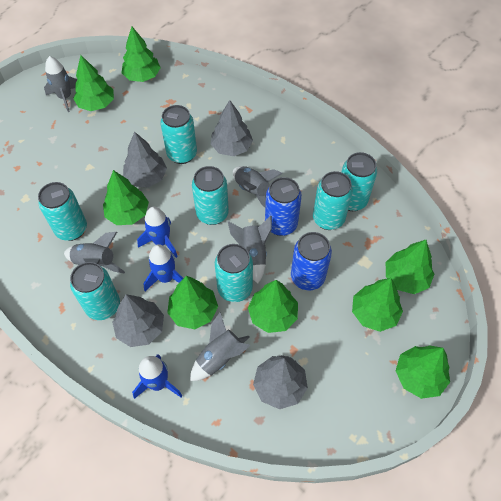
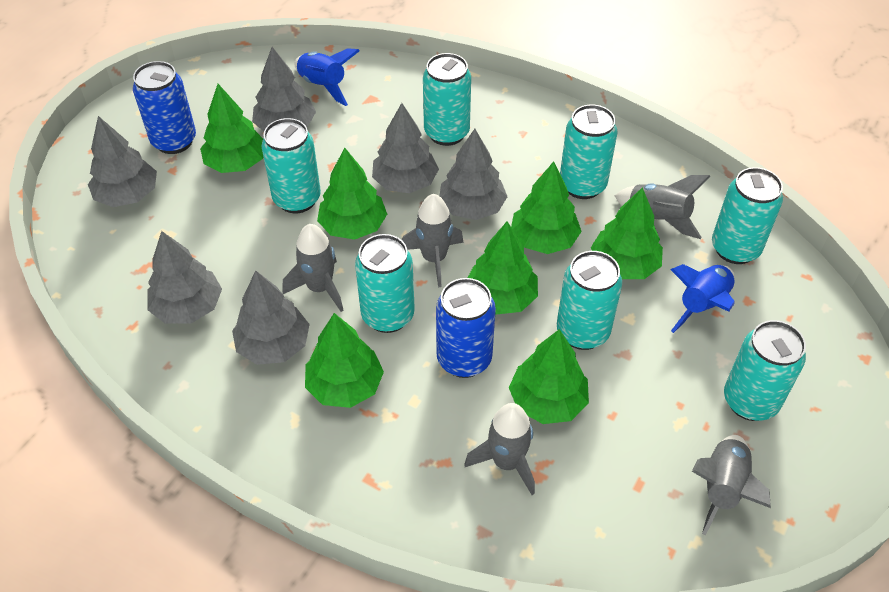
blue rocket: 3 -> 2
green tree: 8 -> 7
grey tree: 4 -> 6

